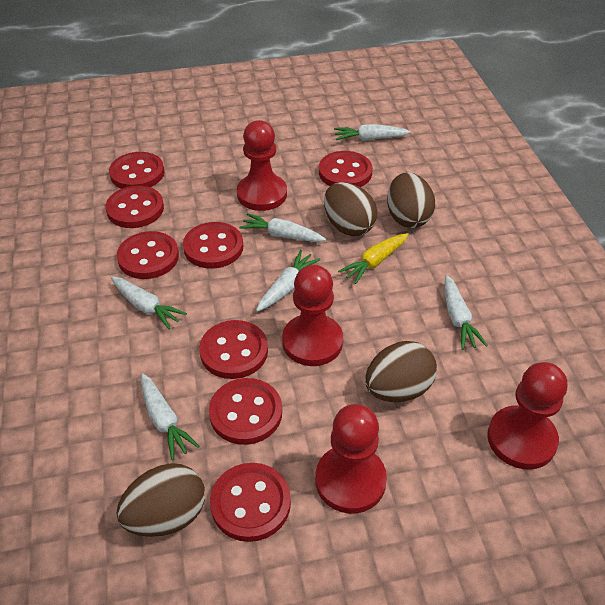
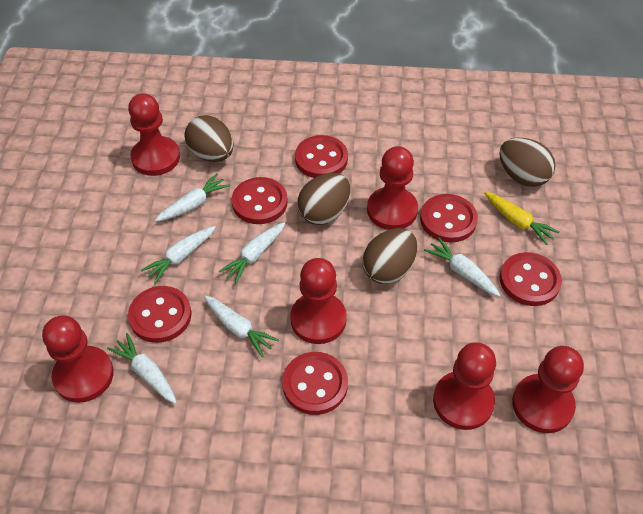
red button: 8 -> 6
red pawn: 4 -> 6

